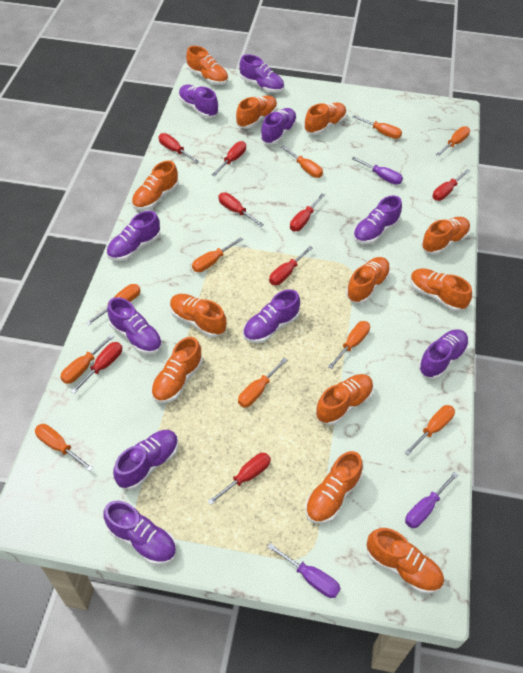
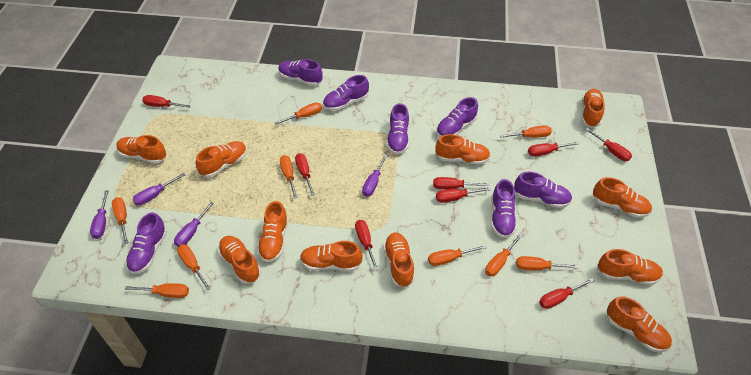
orange screwdriver: 10 -> 9
orange shoe: 12 -> 11
purple screwdriver: 3 -> 4
purple shoe: 10 -> 7

